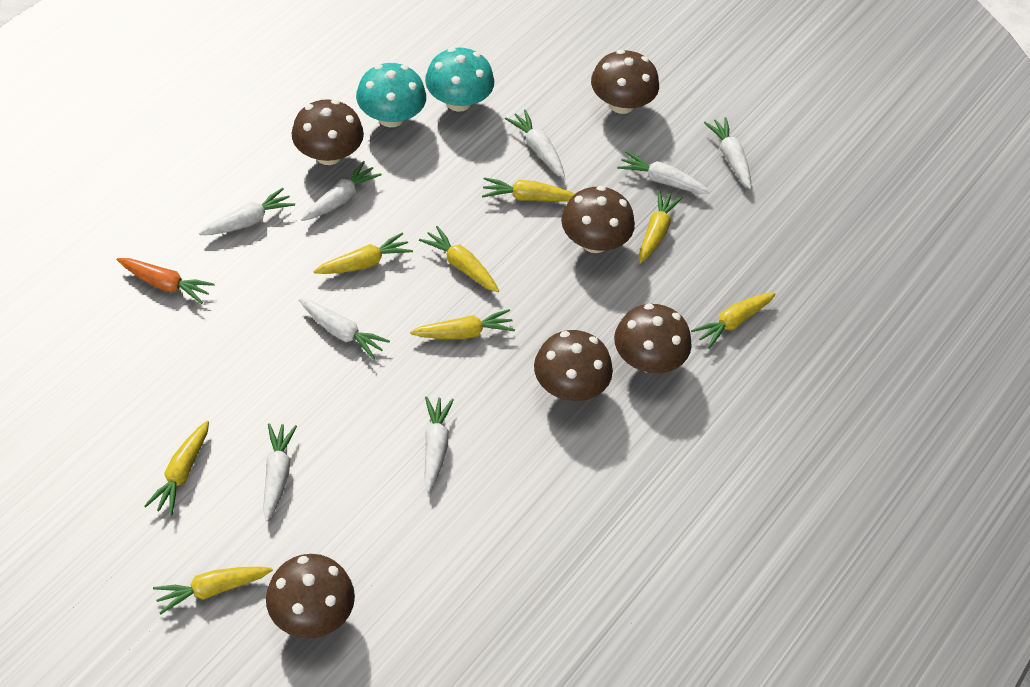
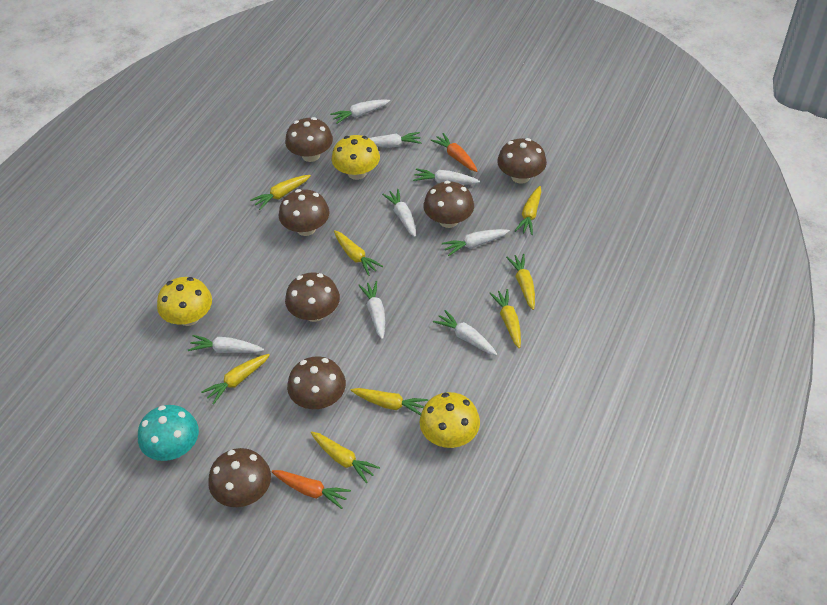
brown mushroom: 6 -> 7
orange carrot: 1 -> 2
turquoise mushroom: 2 -> 1
yellow mushroom: 0 -> 3

